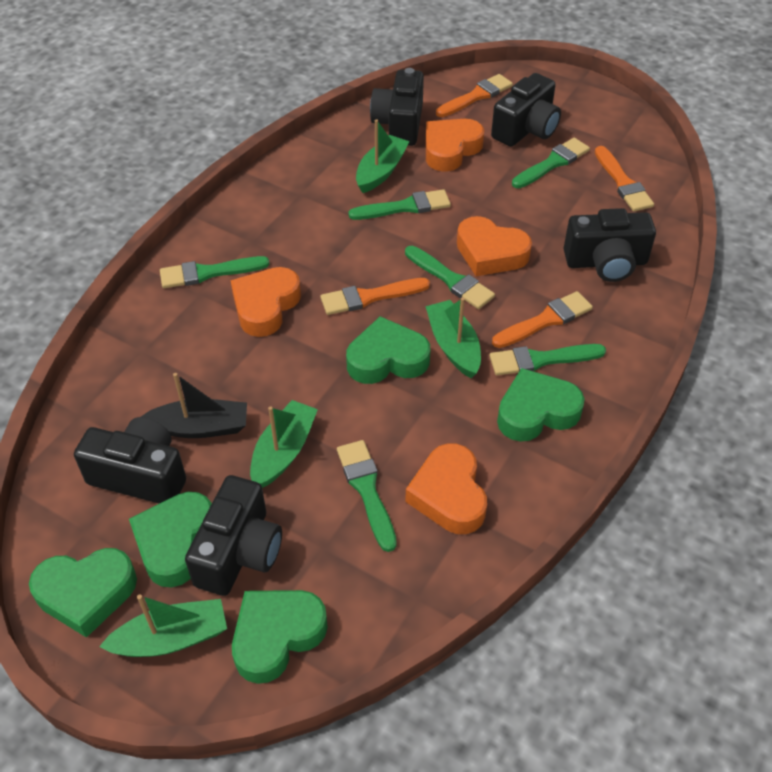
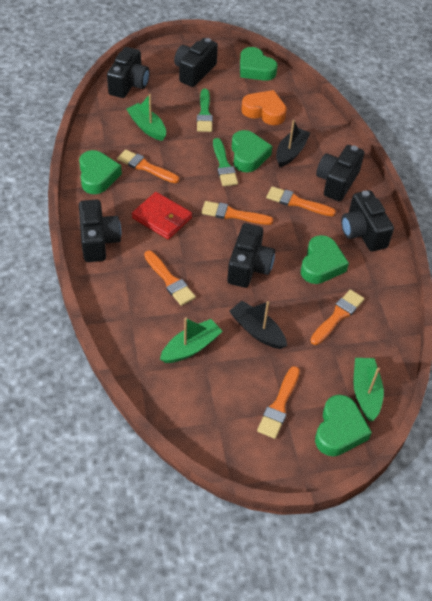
black boat: 1 -> 2
black camera: 5 -> 6
green boat: 4 -> 3
green brush: 6 -> 2
orange brush: 4 -> 6
orange heart: 4 -> 1
red wallet: 0 -> 1

